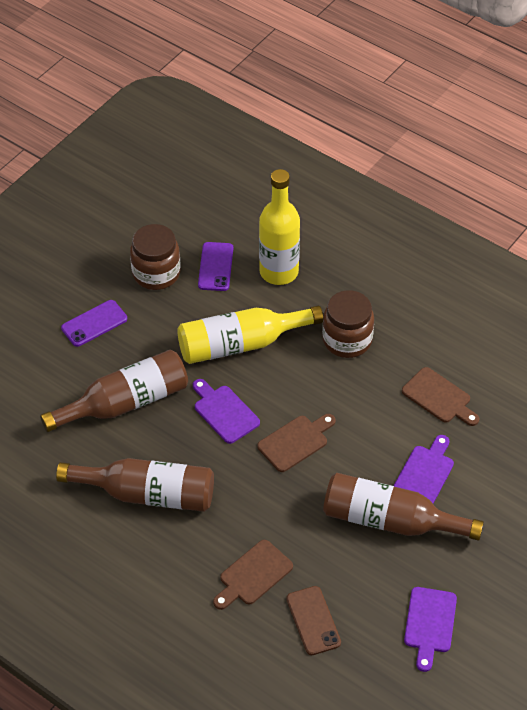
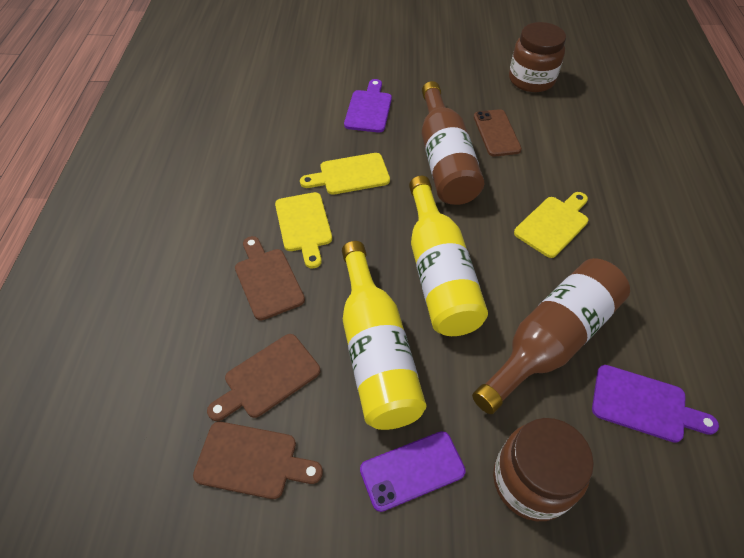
brown bottle: 3 -> 2
purple cutting board: 3 -> 2
purple phone: 2 -> 1
yellow cutting board: 0 -> 3

